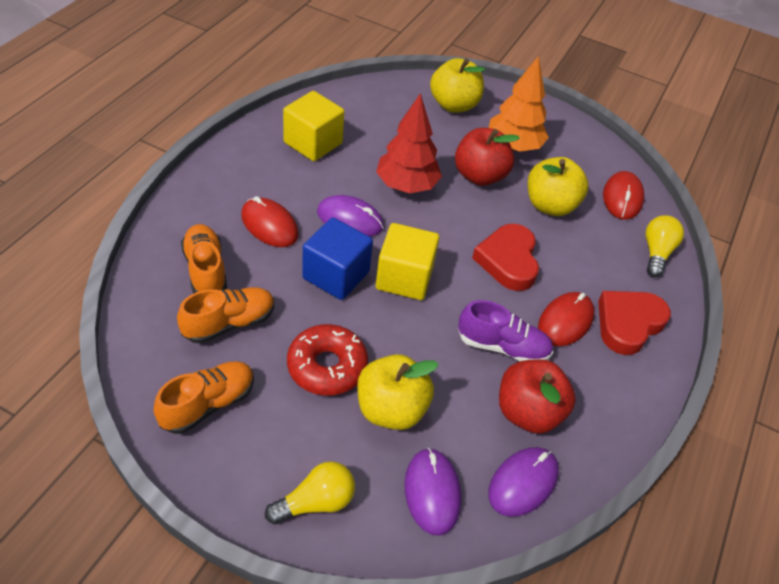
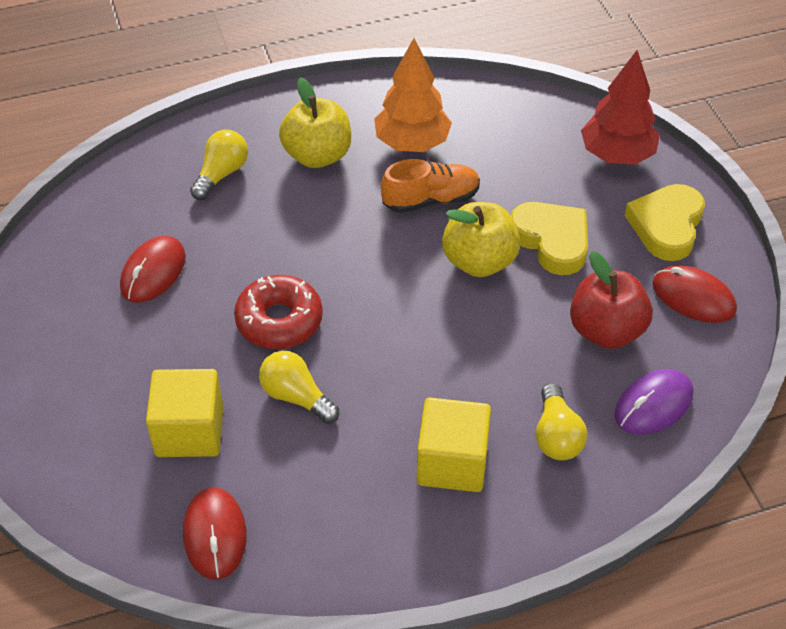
blue cube: 1 -> 0
orange shoe: 3 -> 1
purple mouse: 3 -> 1
purple shoe: 1 -> 0
red apple: 2 -> 1
red heart: 2 -> 0
yellow apple: 3 -> 2
yellow heart: 0 -> 2
yellow light bulb: 2 -> 3

